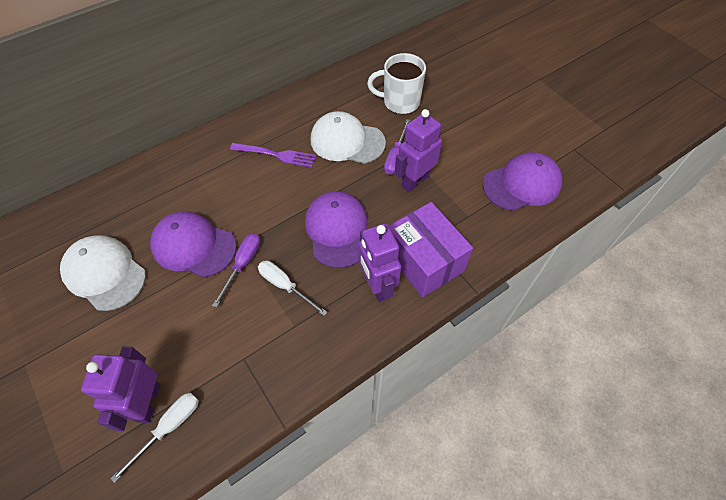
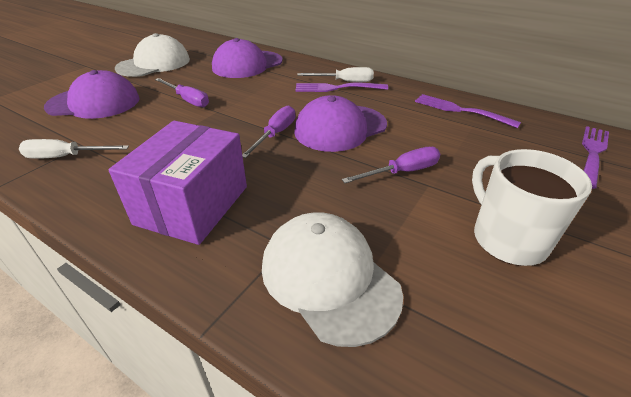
purple fork: 1 -> 3
purple robot: 3 -> 0
purple screwdriver: 2 -> 3

